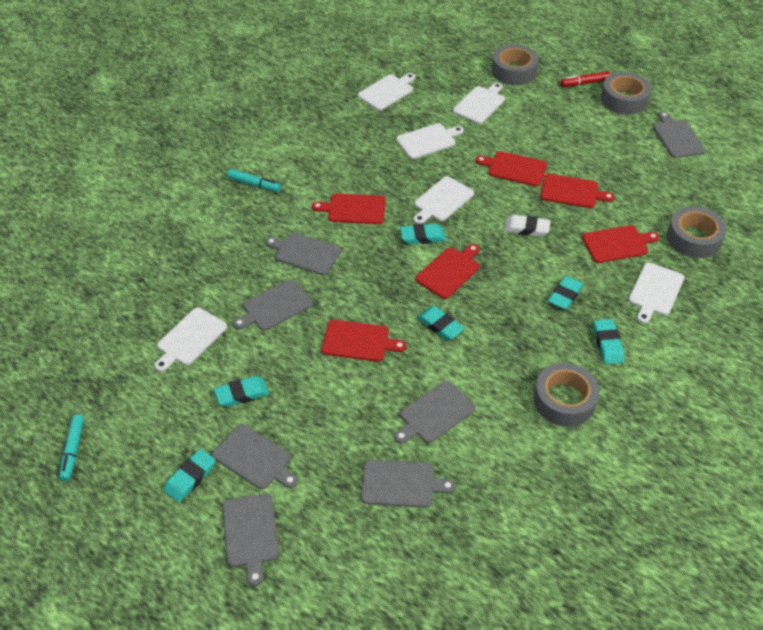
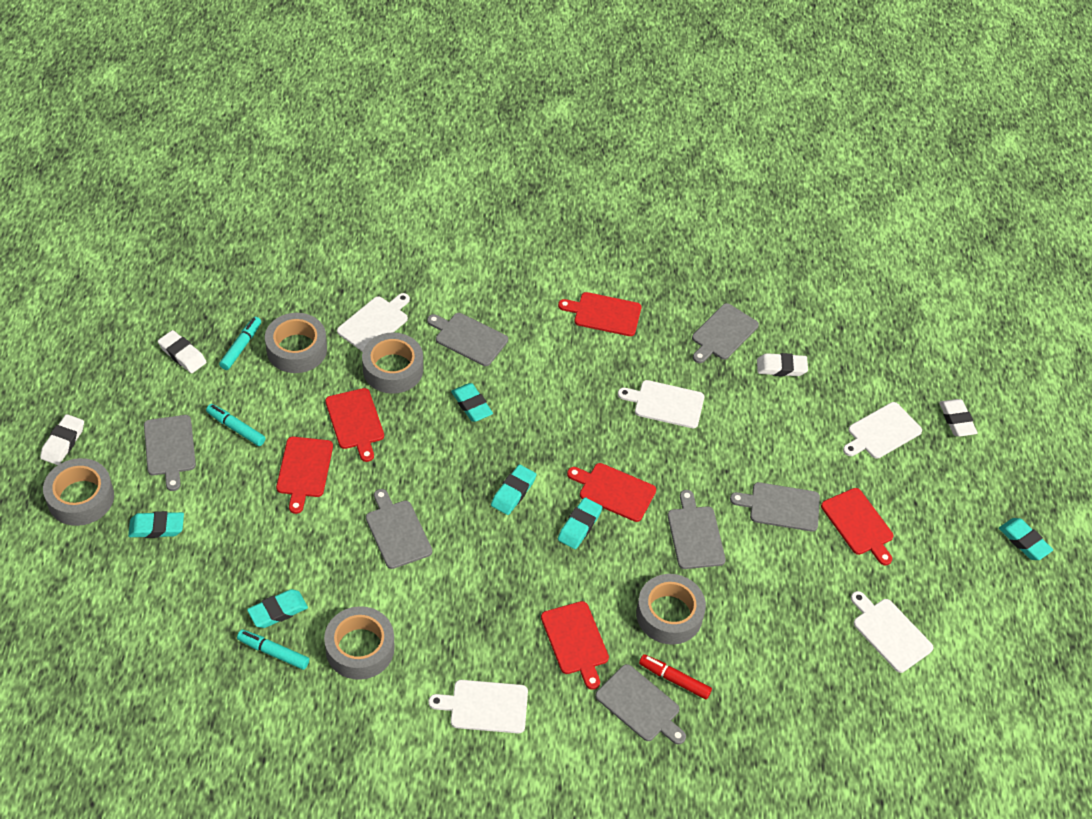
grey tape: 4 -> 5
turquoise marker: 2 -> 3
white cutting board: 6 -> 5
white eraser: 1 -> 4

